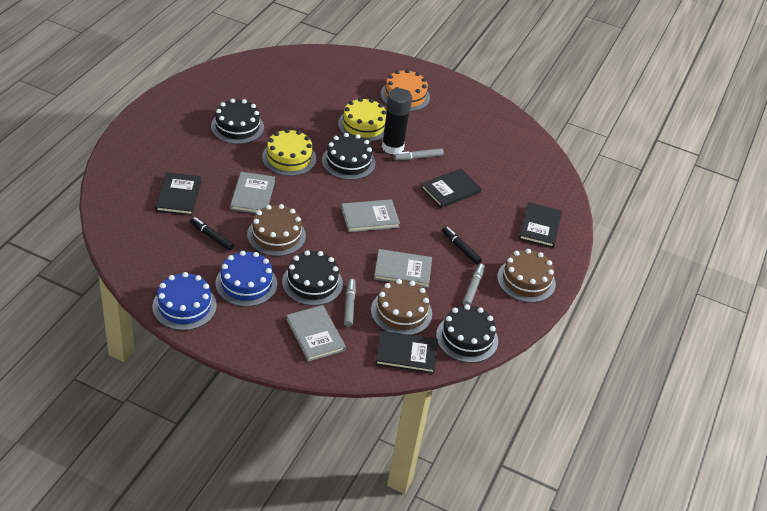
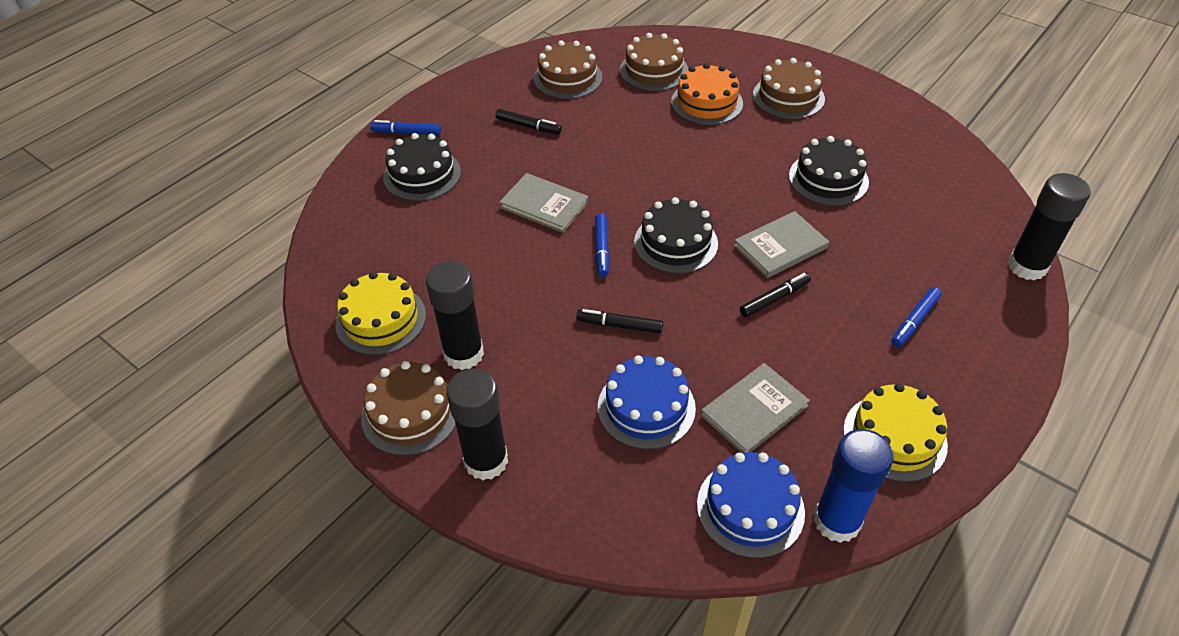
black book: 4 -> 0
black cake: 4 -> 3
black glue stick: 1 -> 3
black marker: 2 -> 3
blue glue stick: 0 -> 1
blue marker: 0 -> 3
brown cake: 3 -> 4
grey book: 4 -> 3
grey marker: 3 -> 0

